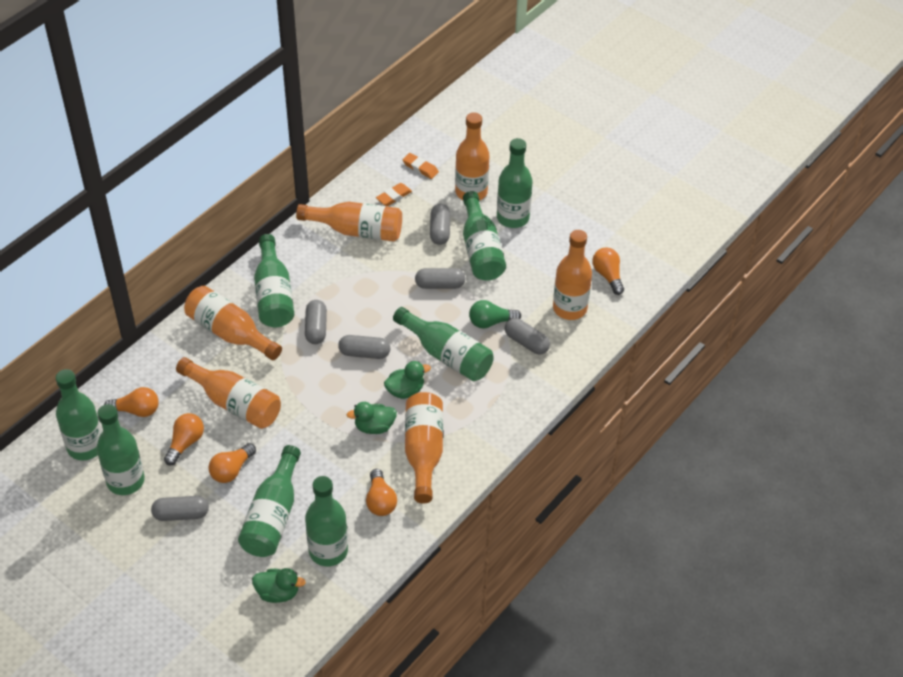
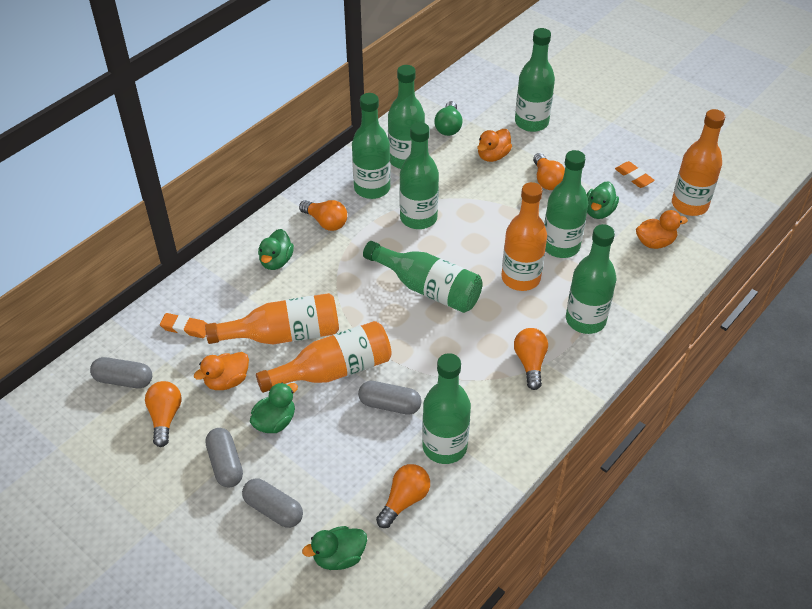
green duck: 3 -> 4
grey capsule: 6 -> 4
orange bottle: 6 -> 4
orange duck: 0 -> 3

